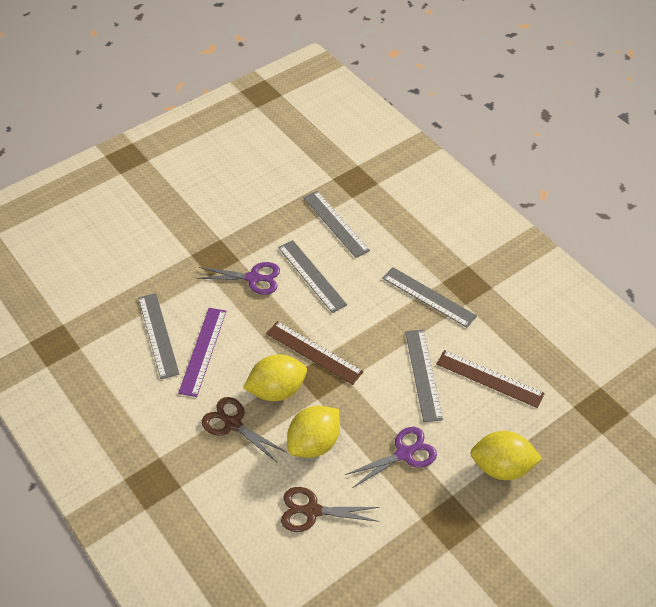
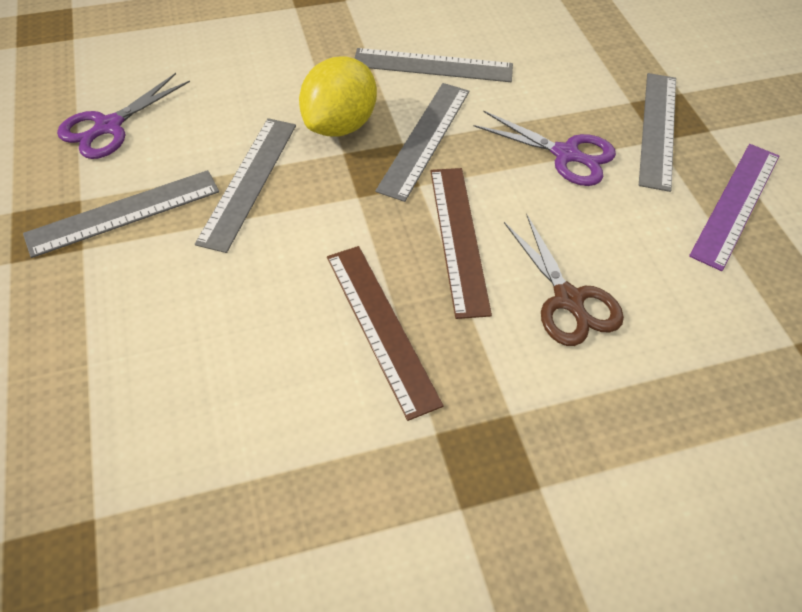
brown scissors: 2 -> 1
yellow lemon: 3 -> 1

